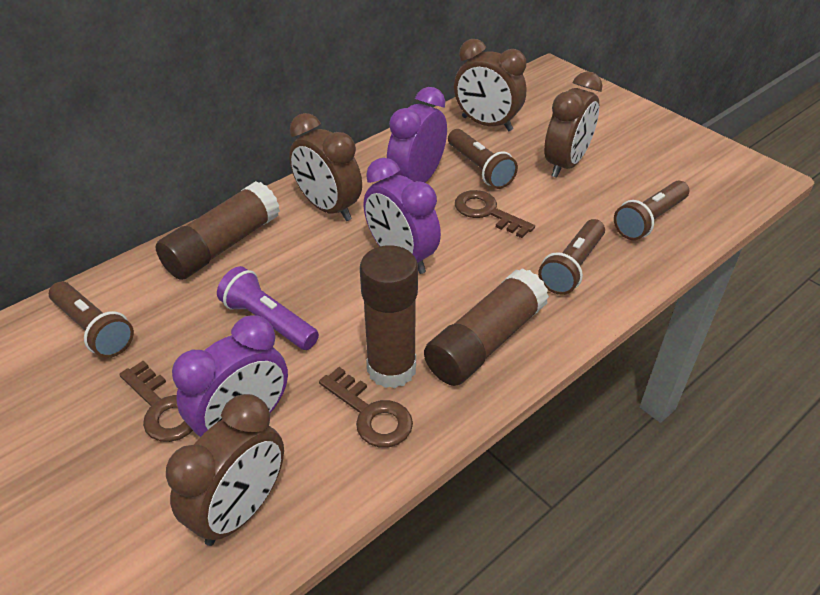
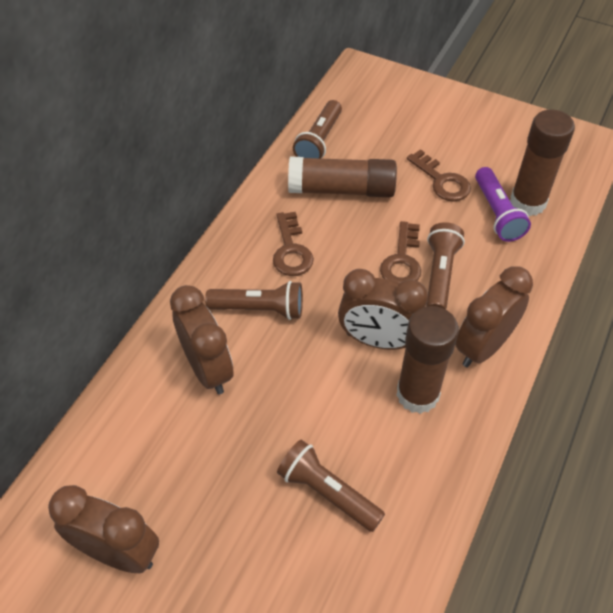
purple clock: 3 -> 0

